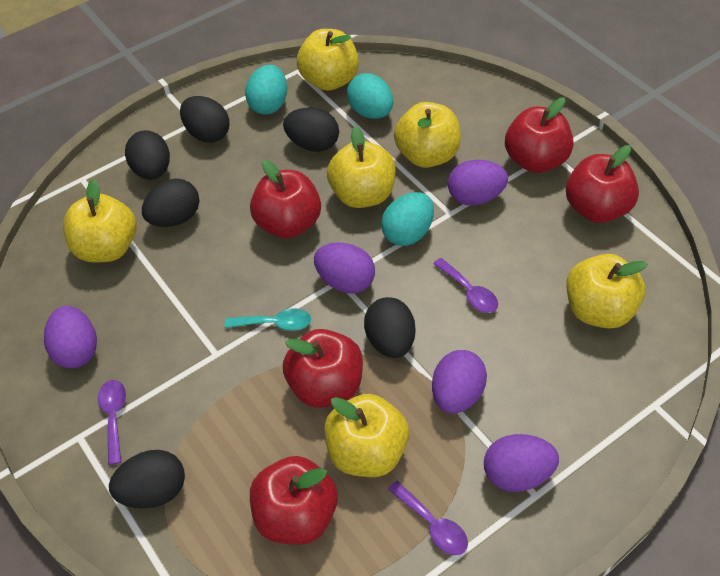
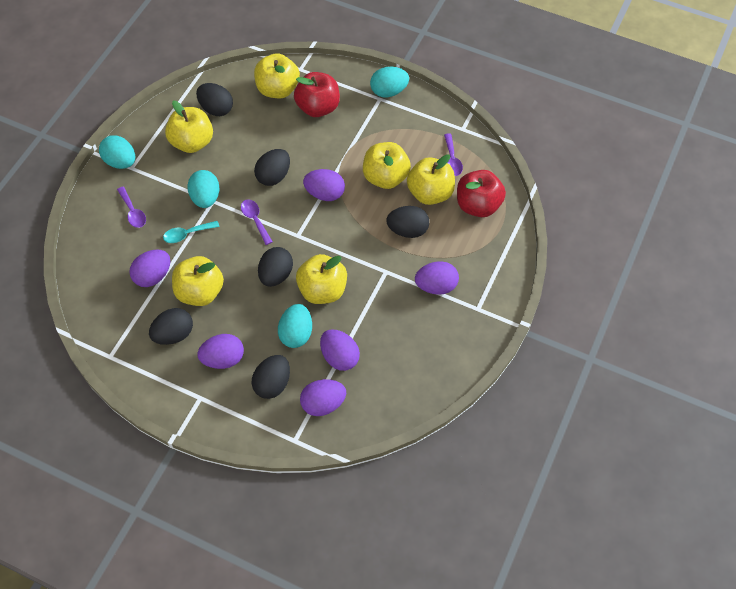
purple egg: 5 -> 6
red apple: 5 -> 2
turquoise egg: 3 -> 4

